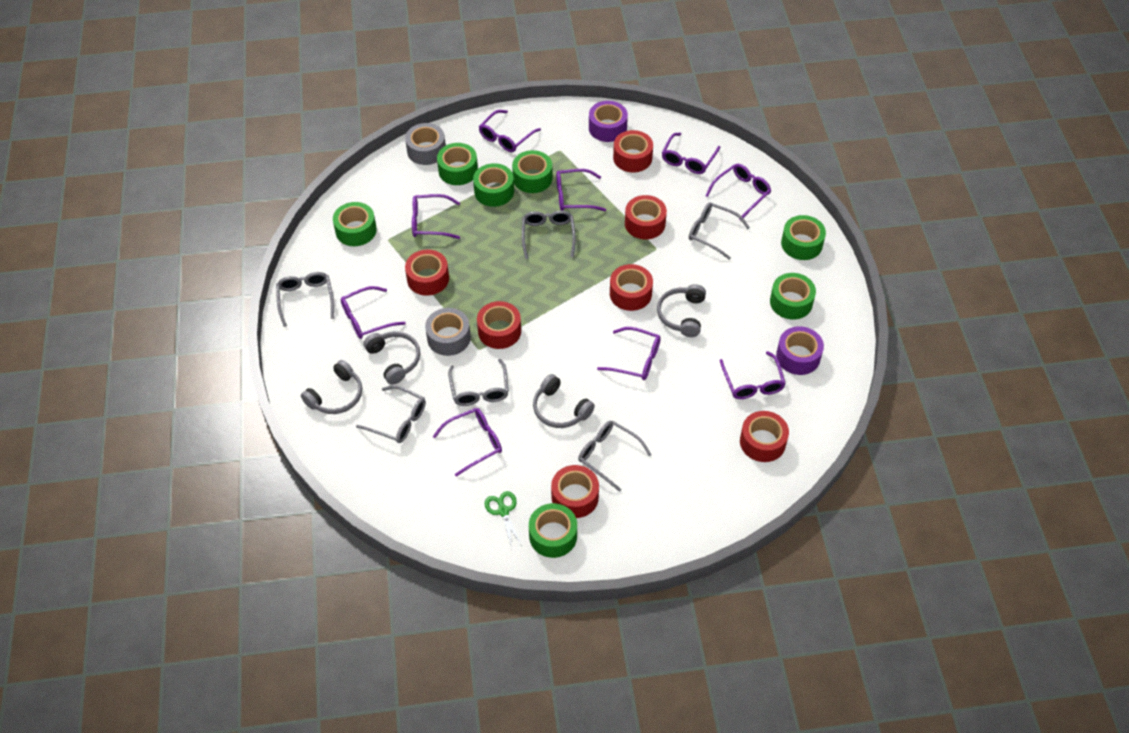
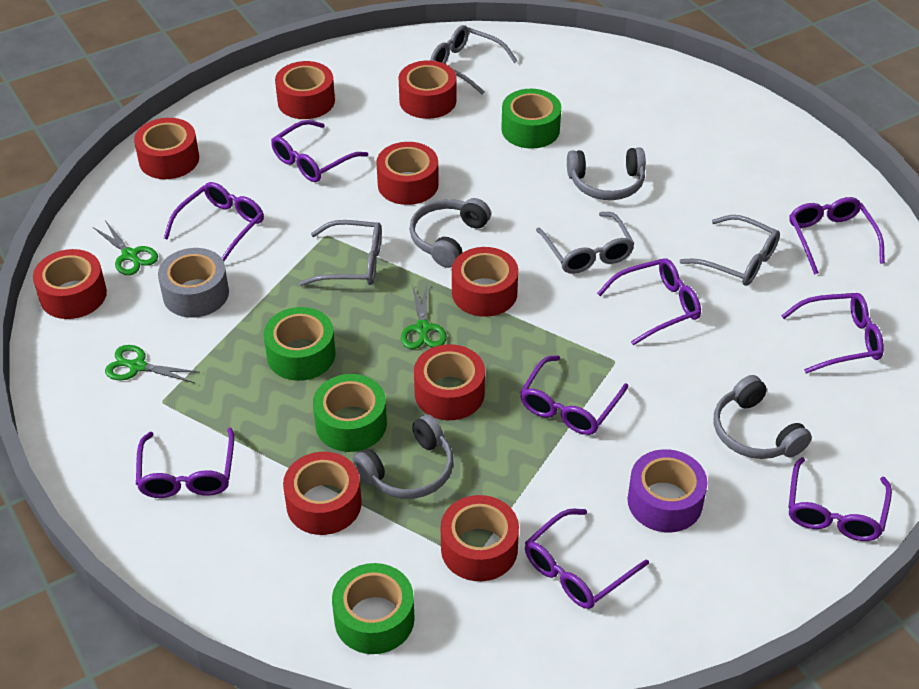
green scissors: 1 -> 3
green tape: 7 -> 4
grey glasses: 6 -> 4
grey tape: 2 -> 1
purple tape: 2 -> 1
red tape: 7 -> 9

